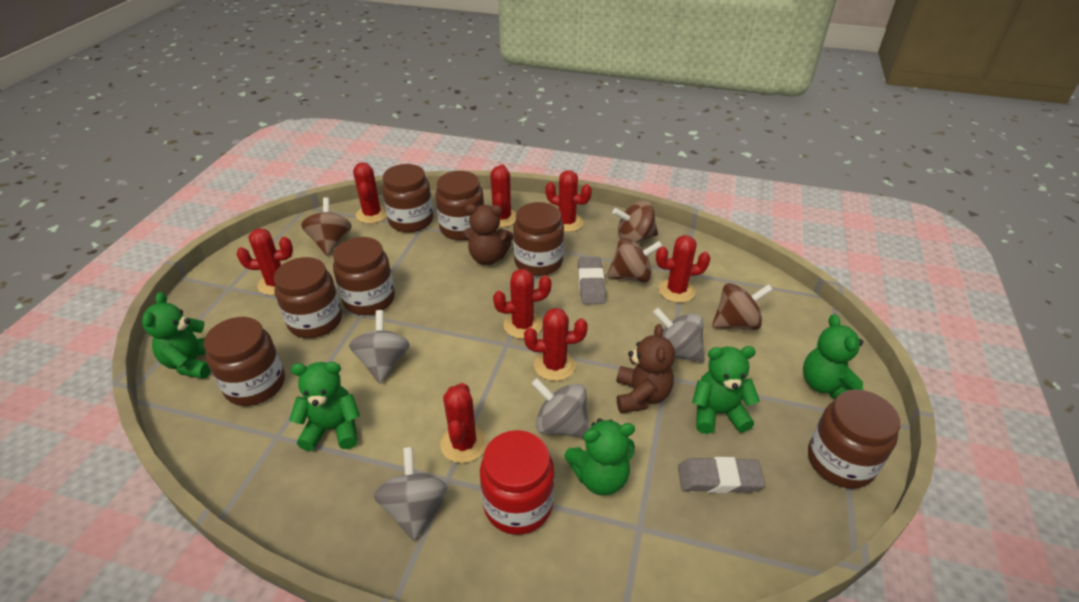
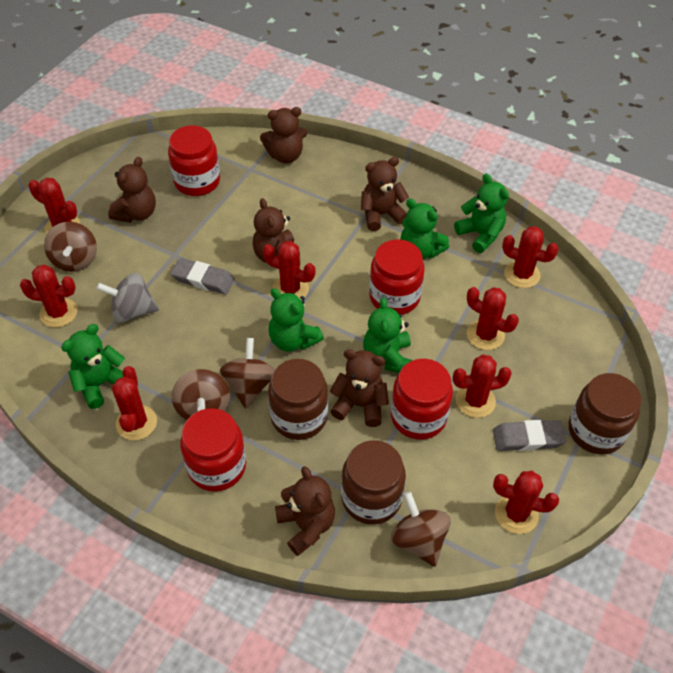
brown jar: 7 -> 3
brown teddy bear: 2 -> 6
grey spinning top: 4 -> 1
red jar: 1 -> 4

